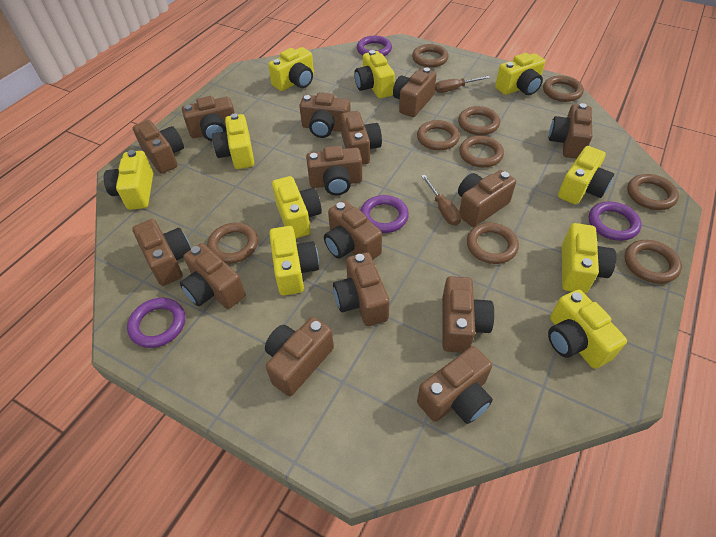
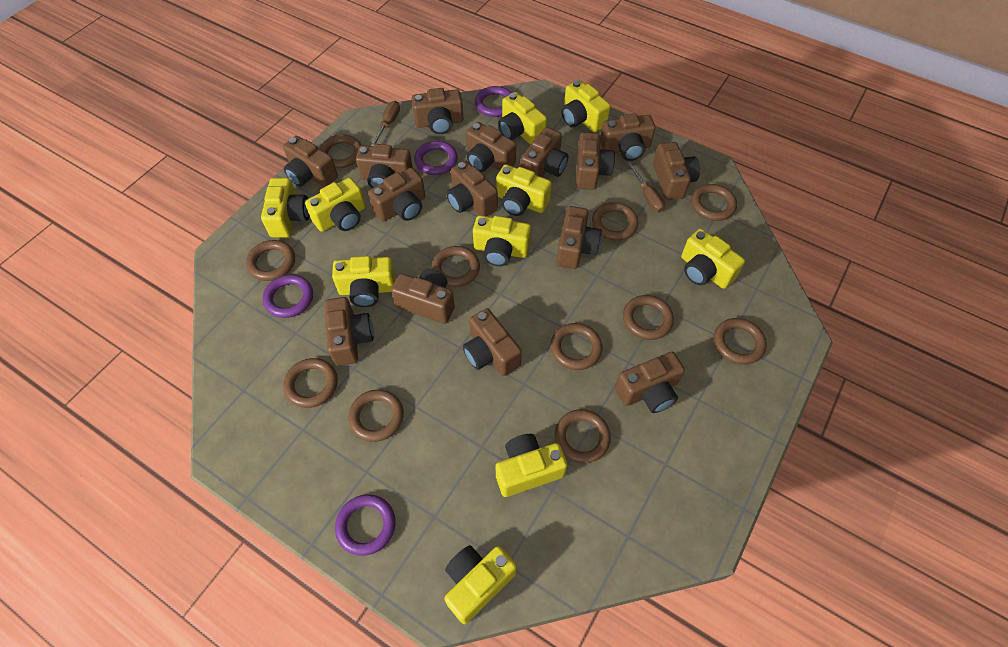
brown ring: 9 -> 11

